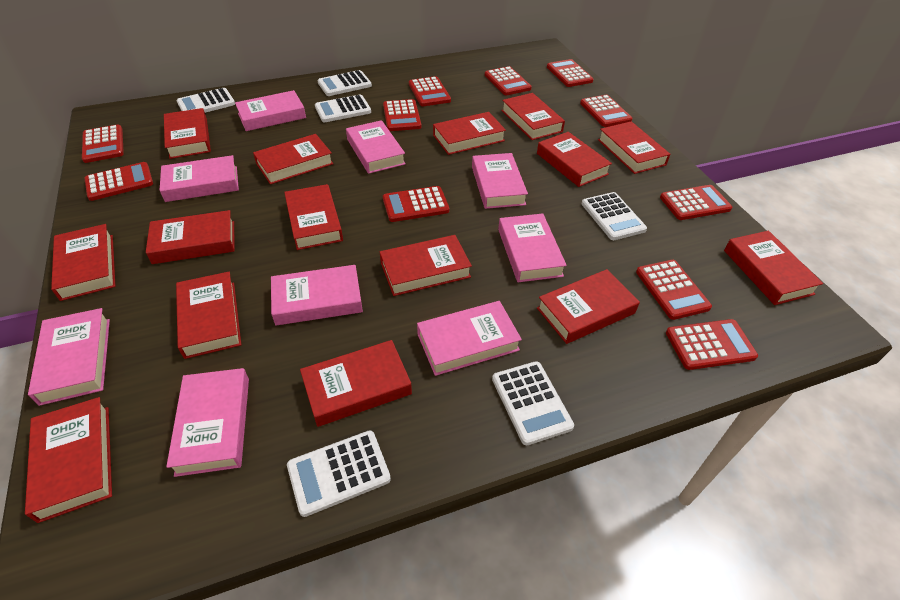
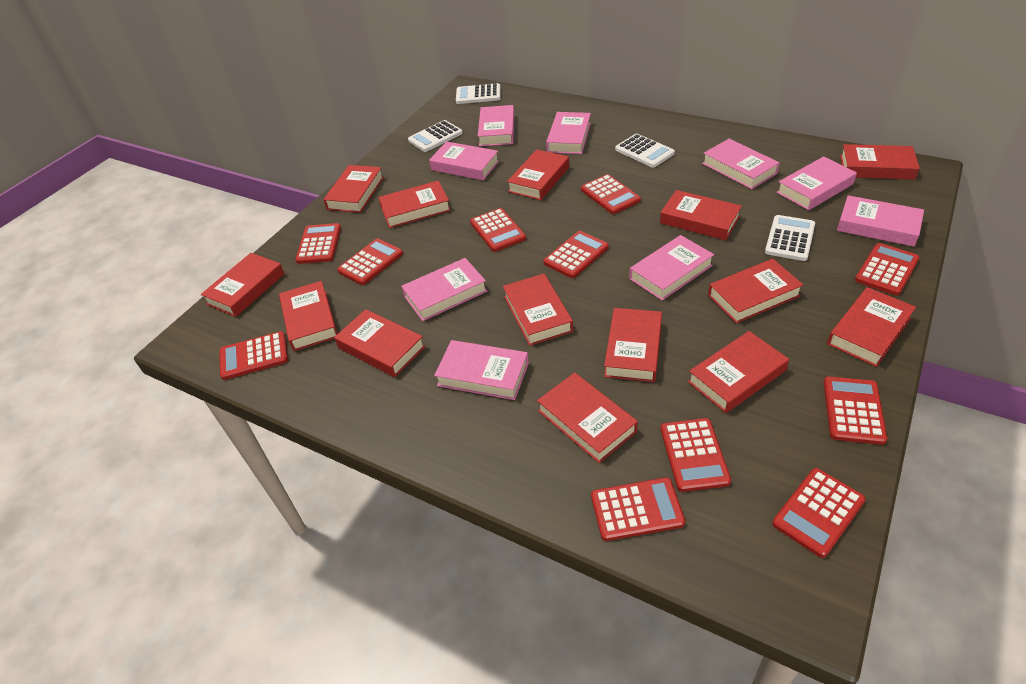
red book: 15 -> 14
white calculator: 6 -> 4

